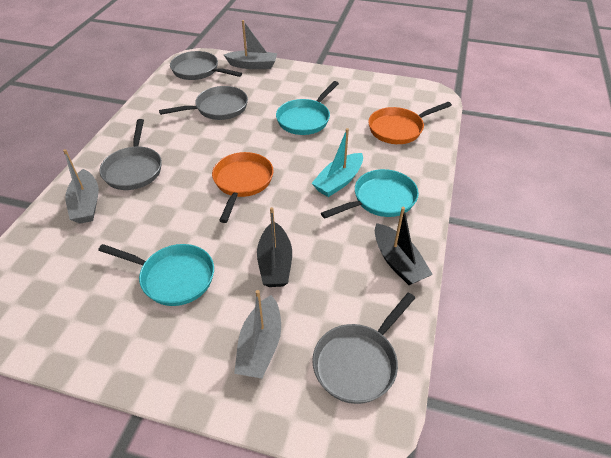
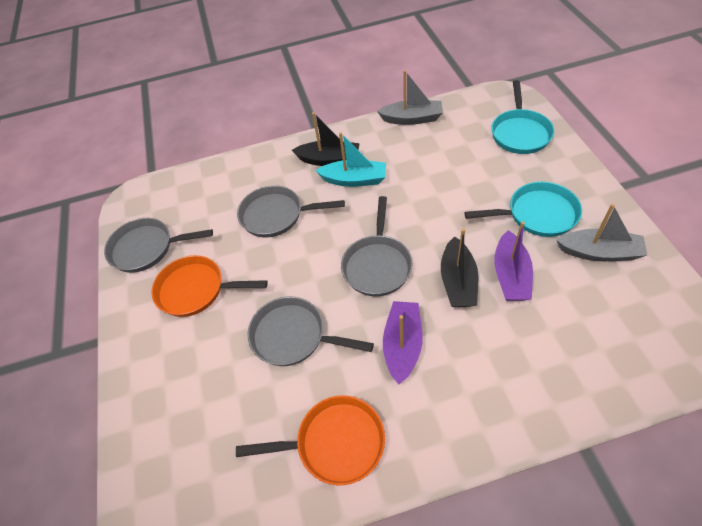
grey boat: 3 -> 2
purple boat: 0 -> 2
turquoise pan: 3 -> 2

